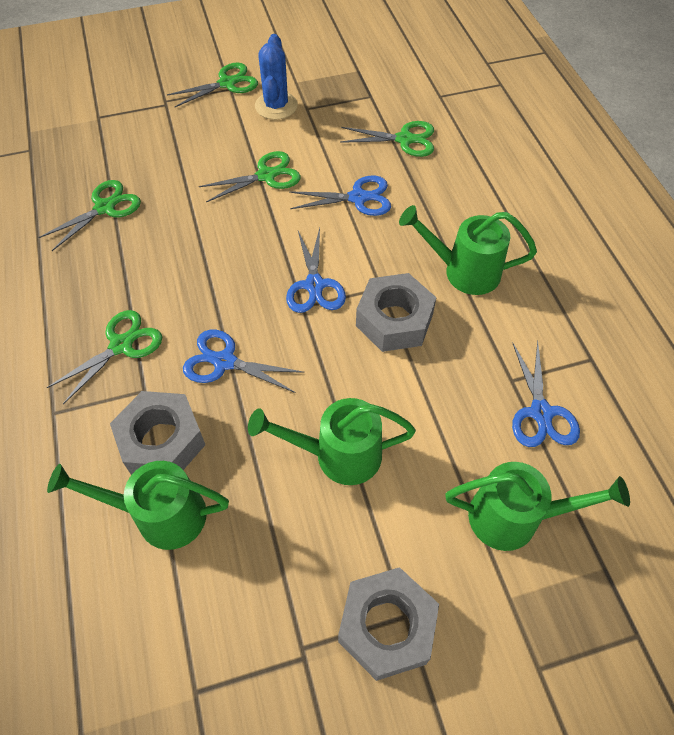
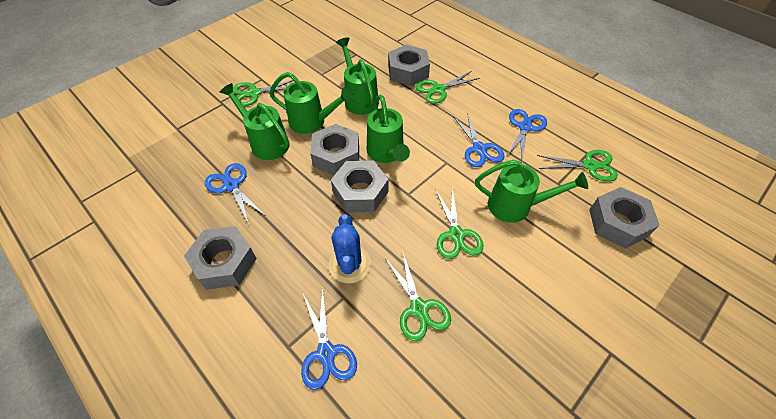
green watering can: 4 -> 5
grey nut: 3 -> 5

